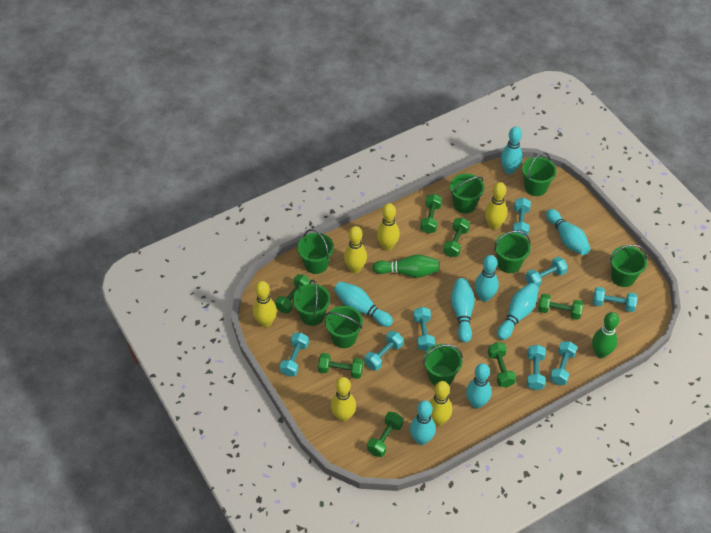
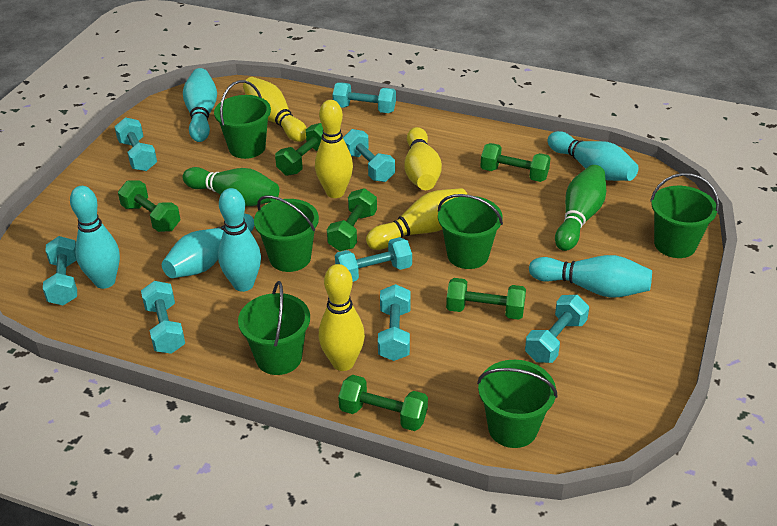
green bucket: 8 -> 6
green dumbbell: 7 -> 6
turquoise bowling pin: 8 -> 6
yellow bowling pin: 6 -> 5

